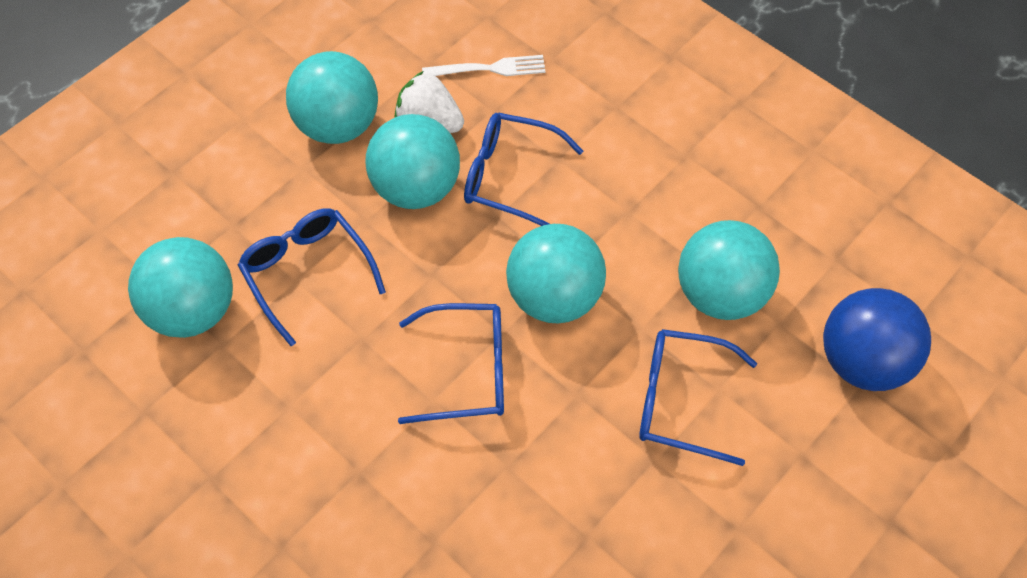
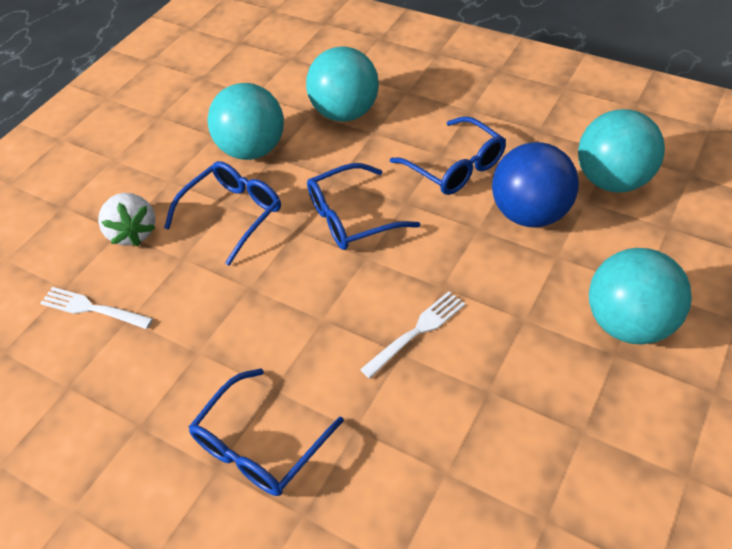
turquoise ball: 5 -> 4
white fork: 1 -> 2

